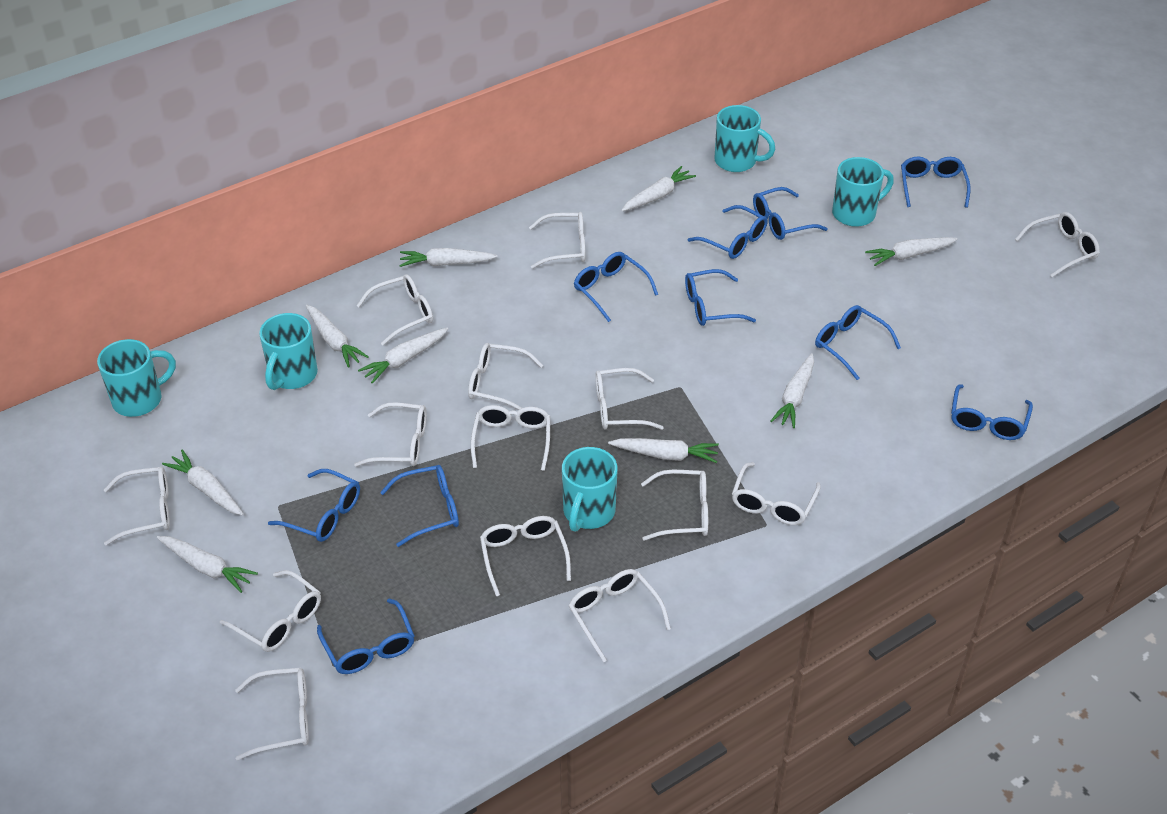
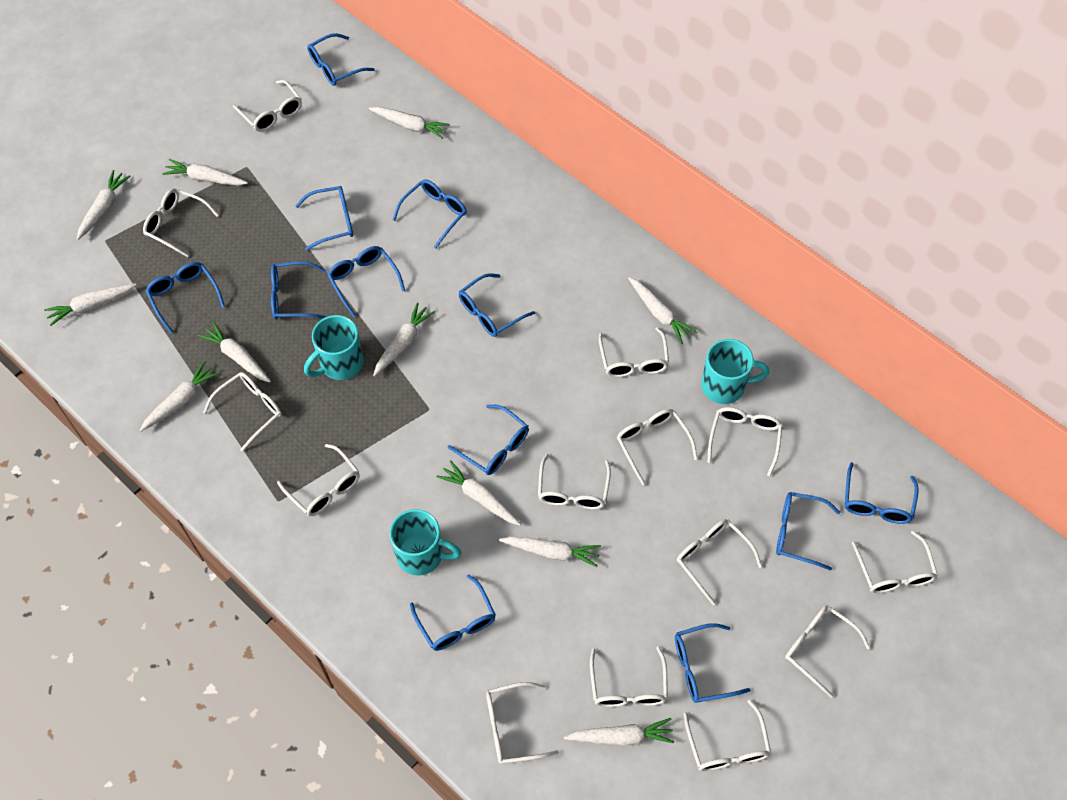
blue glasses: 10 -> 12
turquoise mug: 5 -> 3
white carrot: 9 -> 11

